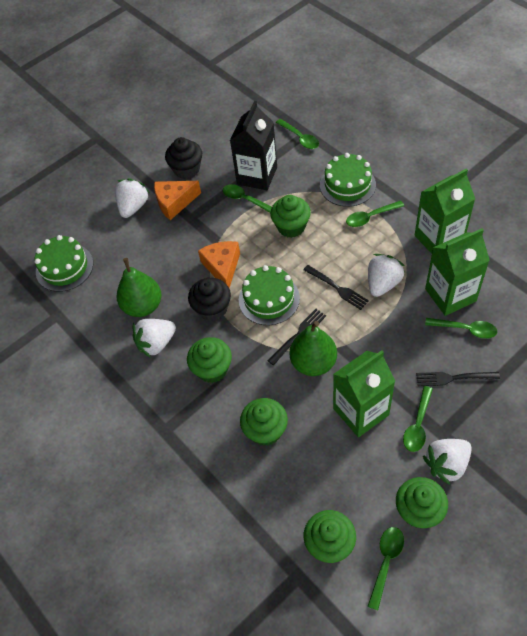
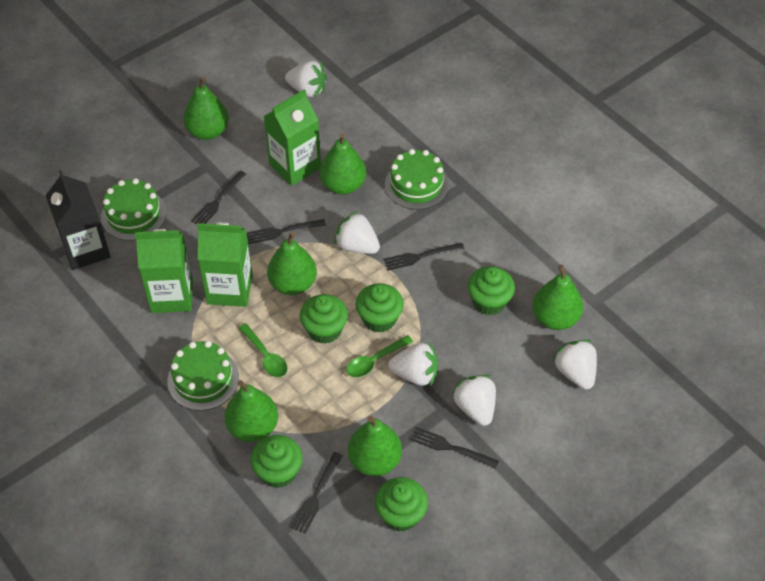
black cupcake: 2 -> 0
black fork: 3 -> 5
green pear: 2 -> 6
green spoon: 6 -> 2
orange cheese: 2 -> 0
white strawberry: 4 -> 5

